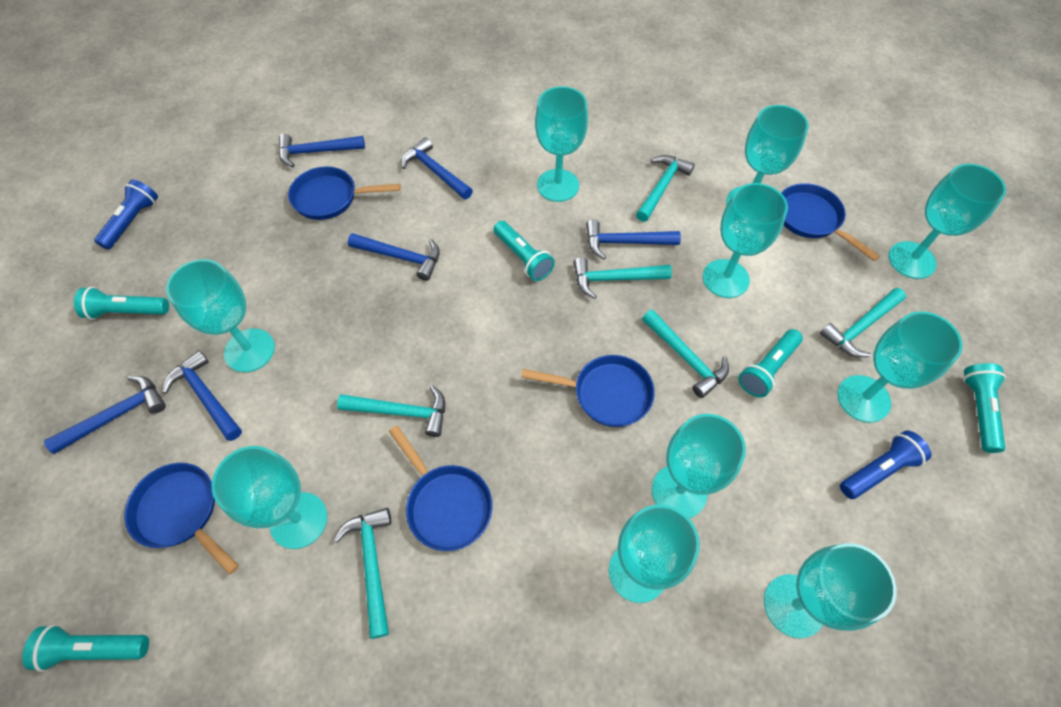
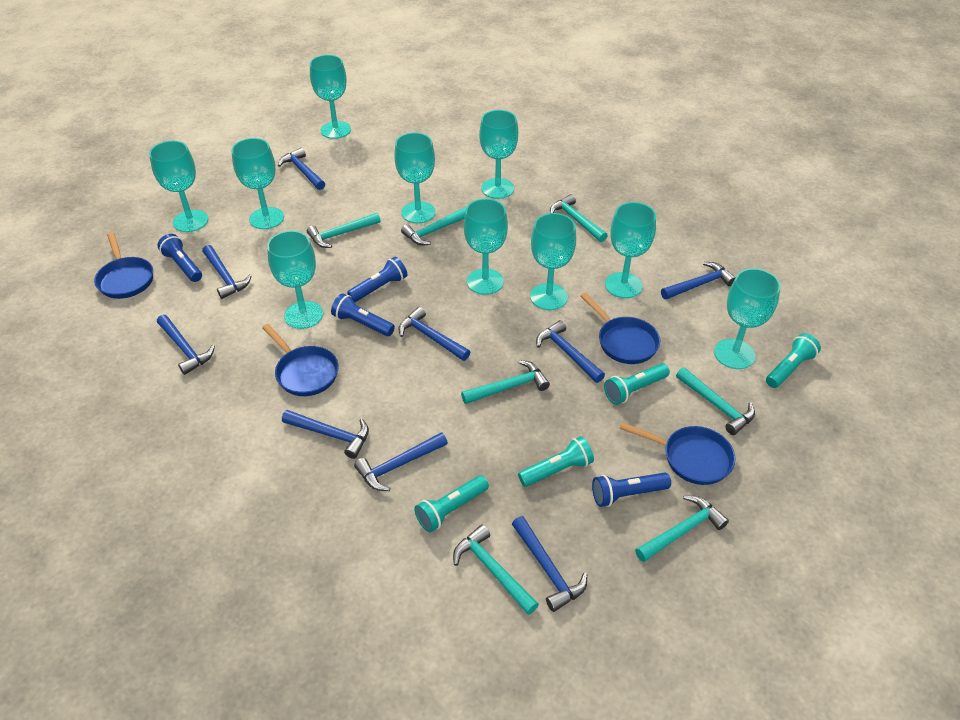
blue flashlight: 2 -> 4
blue hammer: 6 -> 9
blue pan: 5 -> 4
turquoise flashlight: 5 -> 4
turquoise hammer: 6 -> 7

